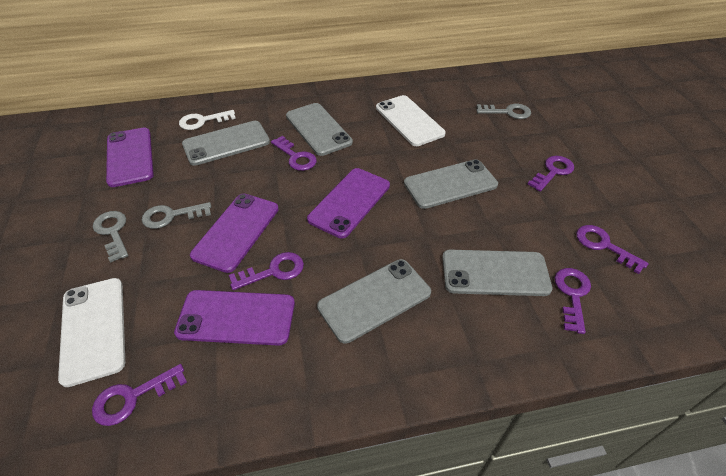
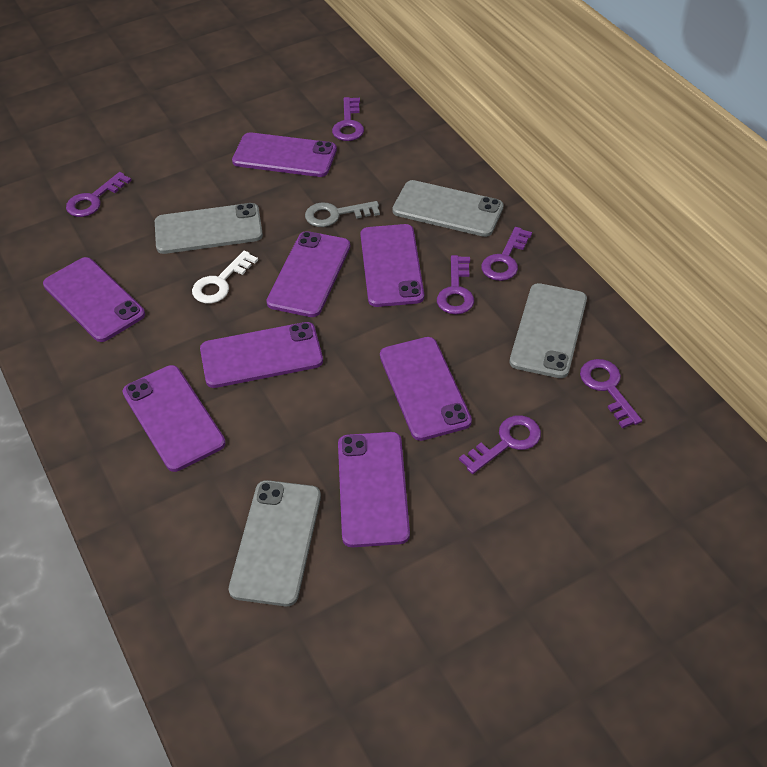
grey key: 3 -> 1
grey phone: 5 -> 4
purple phone: 4 -> 8
white phone: 2 -> 0

